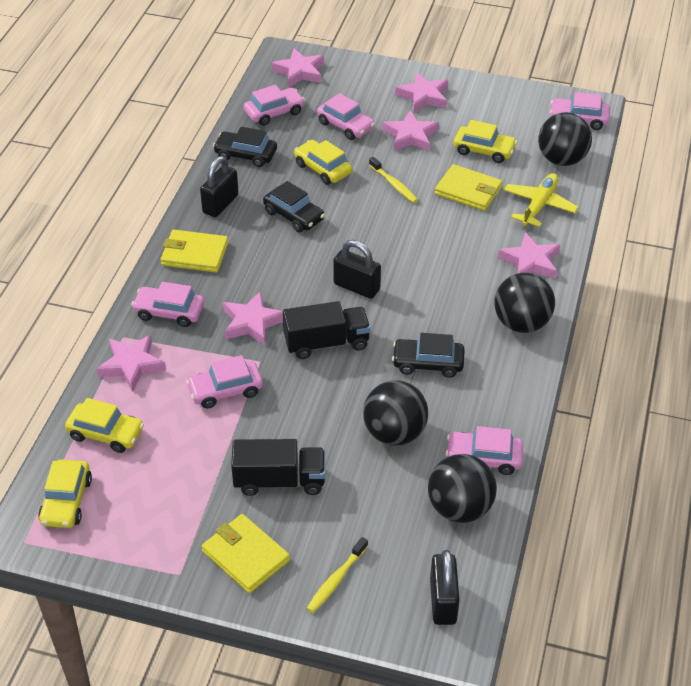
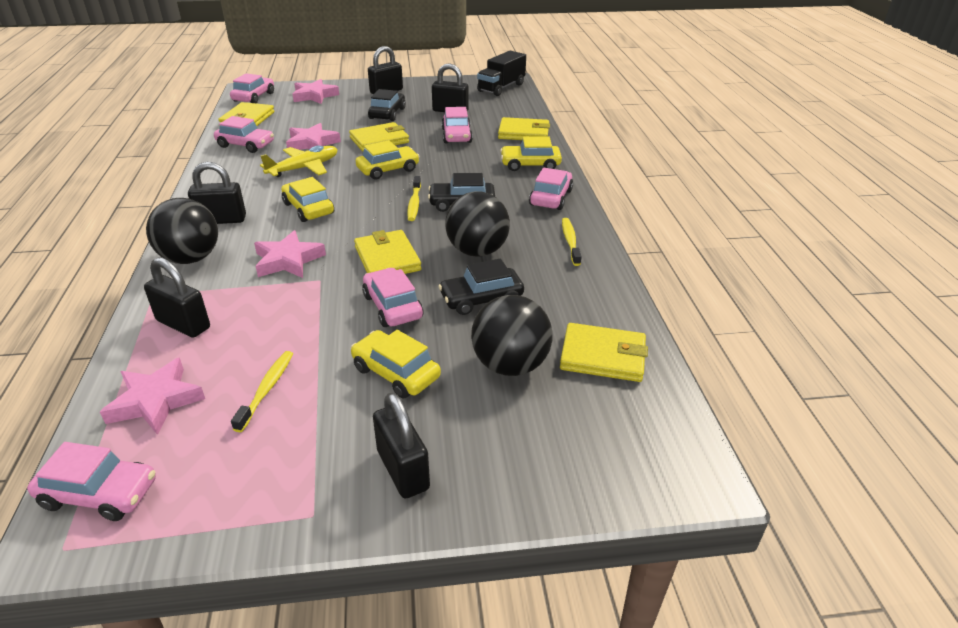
black ball: 4 -> 3
black padlock: 3 -> 5
black truck: 2 -> 1
pink star: 6 -> 4
yellow toothbrush: 2 -> 3
yellow wallet: 3 -> 5

